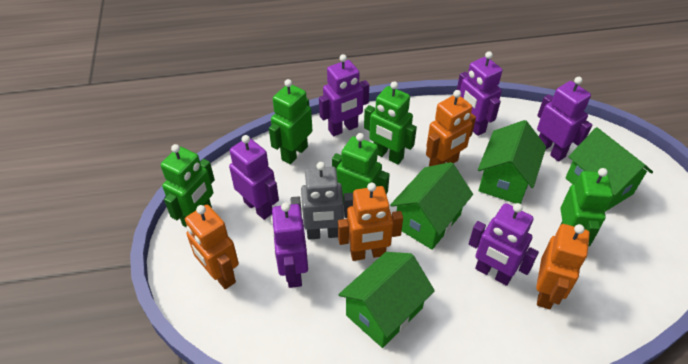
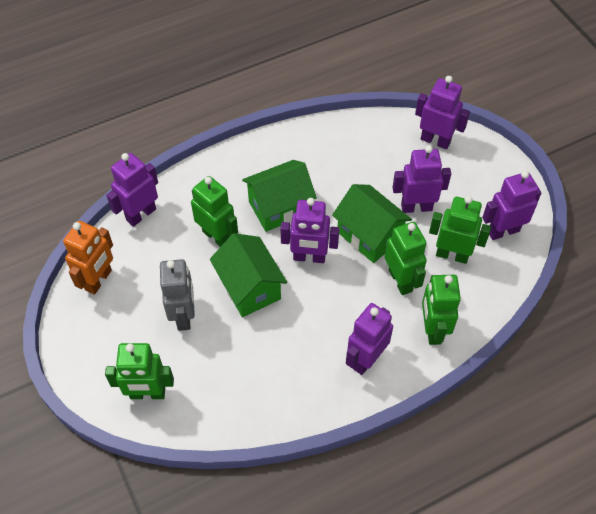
green house: 4 -> 3
orange robot: 4 -> 1

